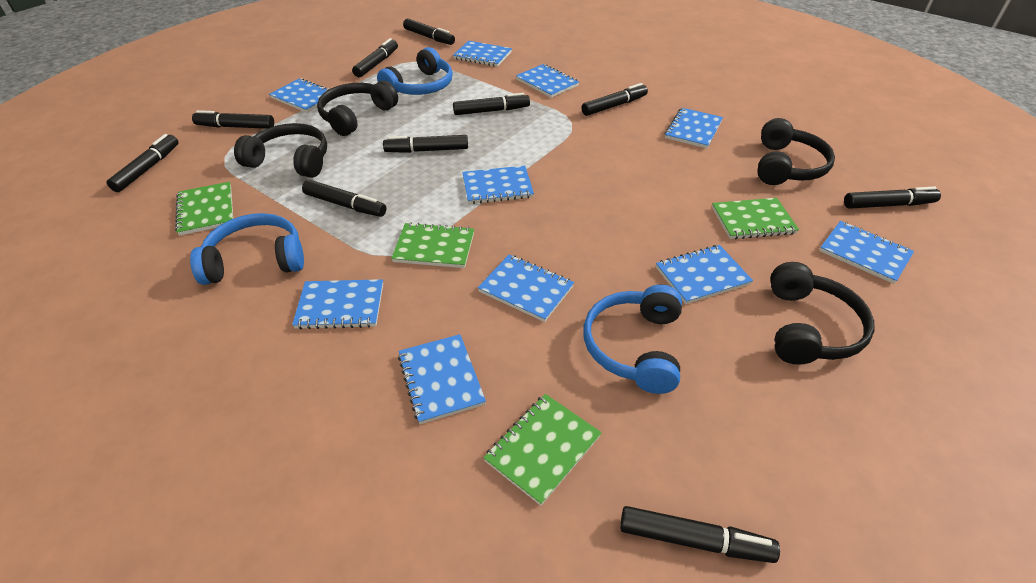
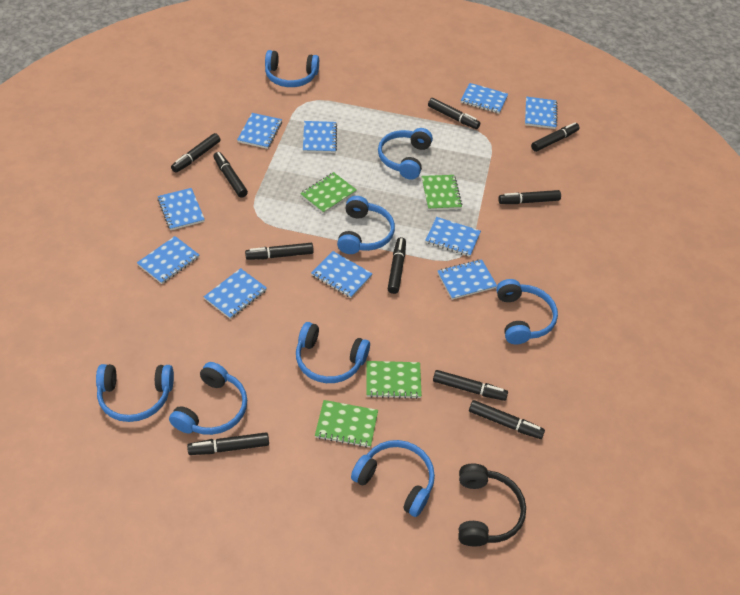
black headphones: 4 -> 1
blue headphones: 3 -> 8

